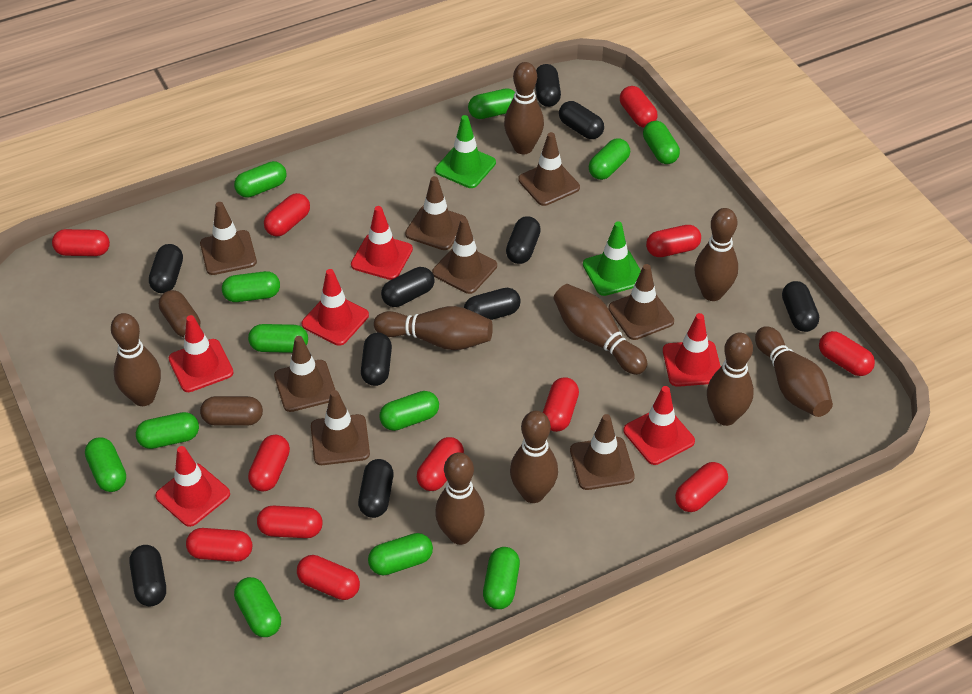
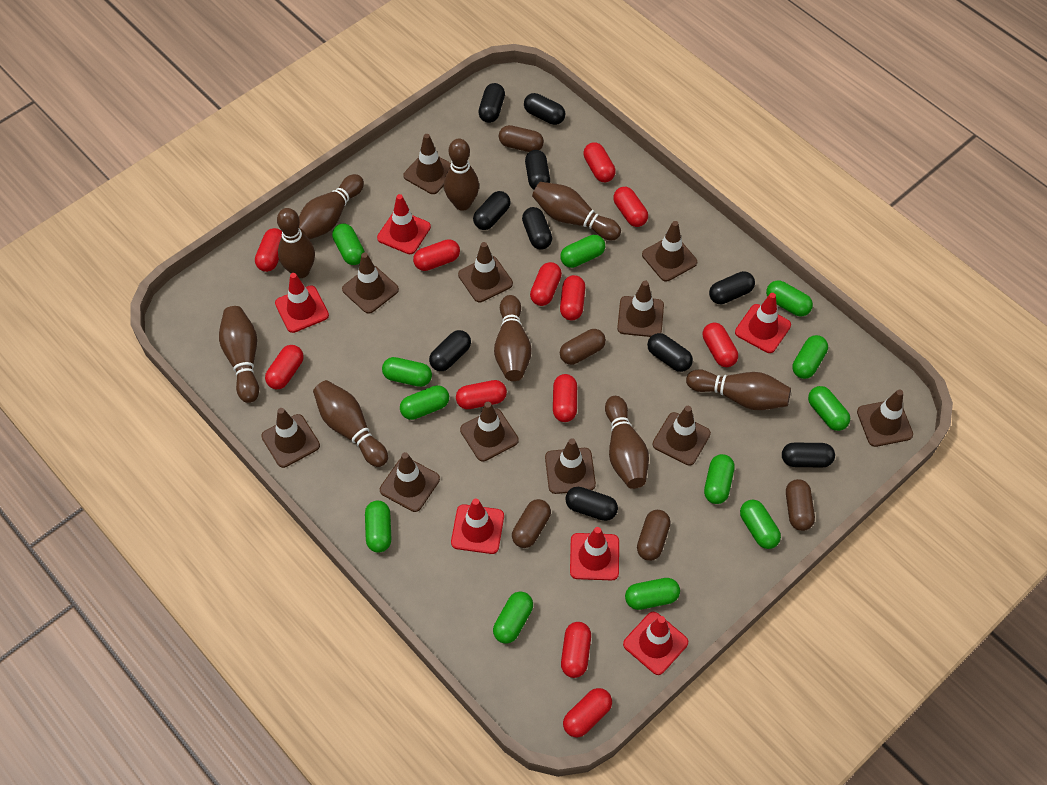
brown capsule: 2 -> 5
brown traffic cone: 8 -> 11
green traffic cone: 2 -> 0

